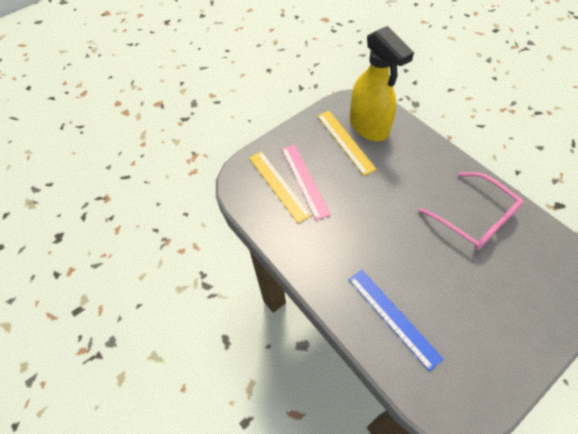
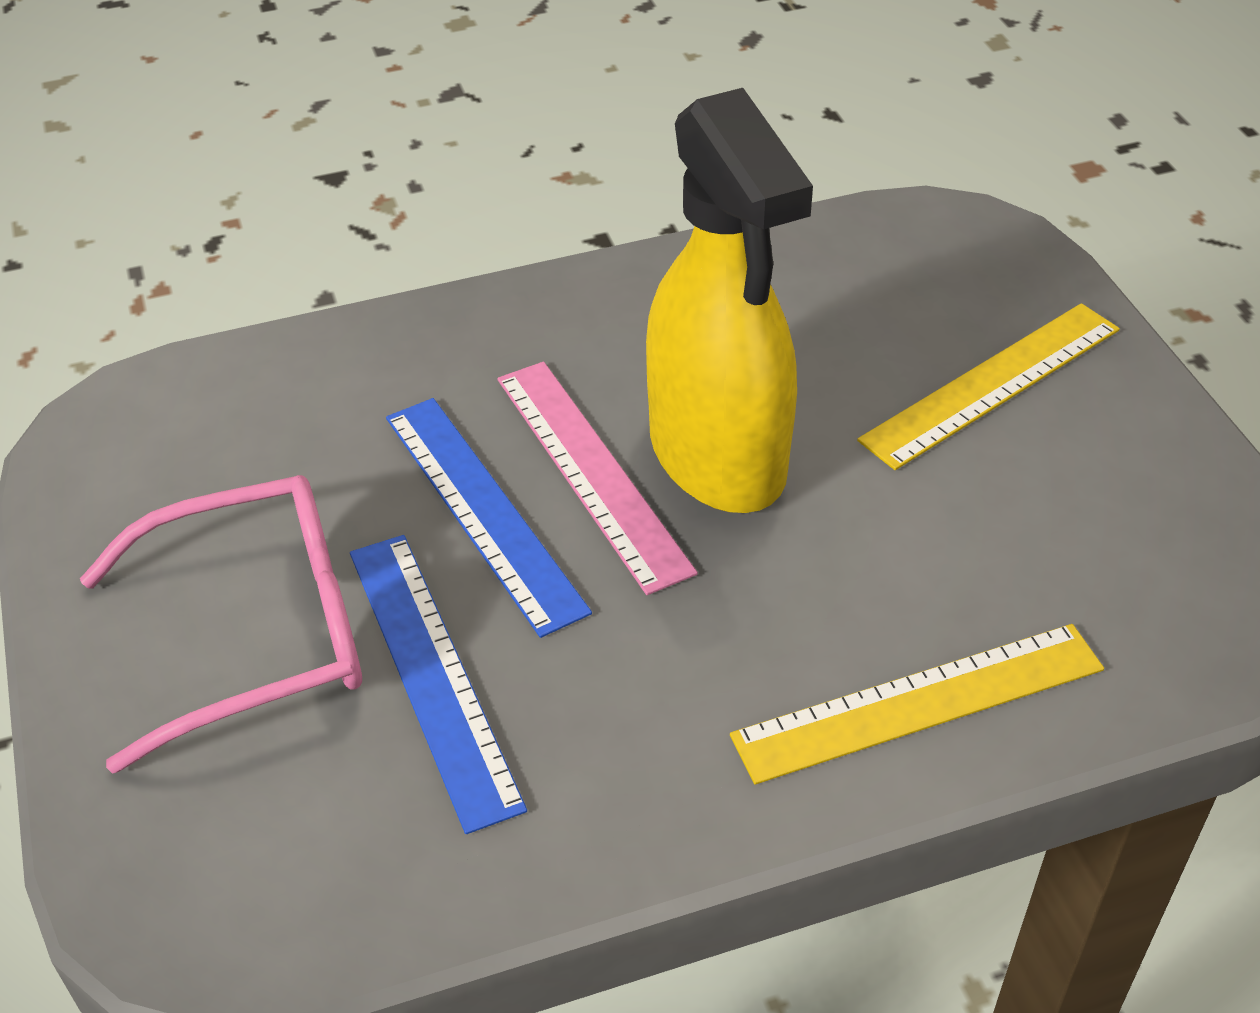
blue ruler: 1 -> 2

